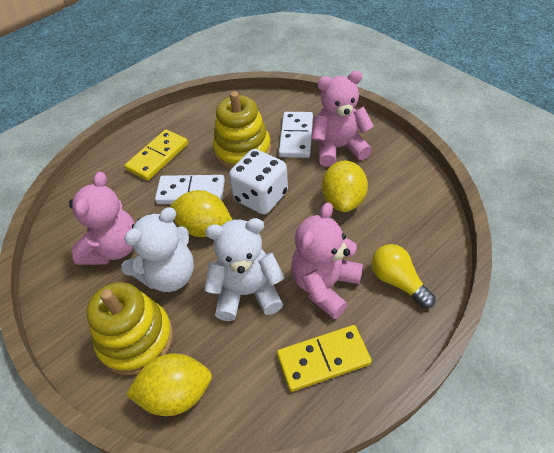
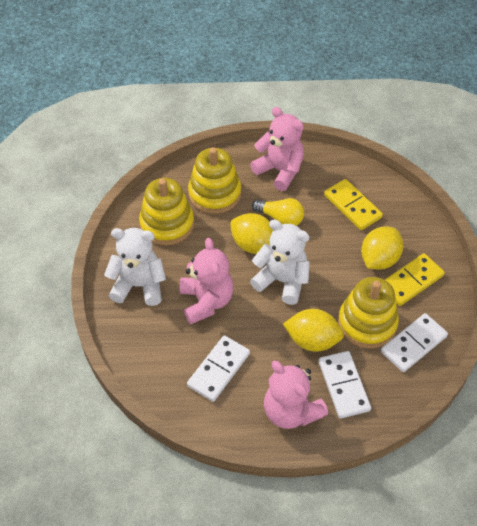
white dice: 1 -> 0
white domino: 2 -> 3
yellow stacking toy: 2 -> 3

